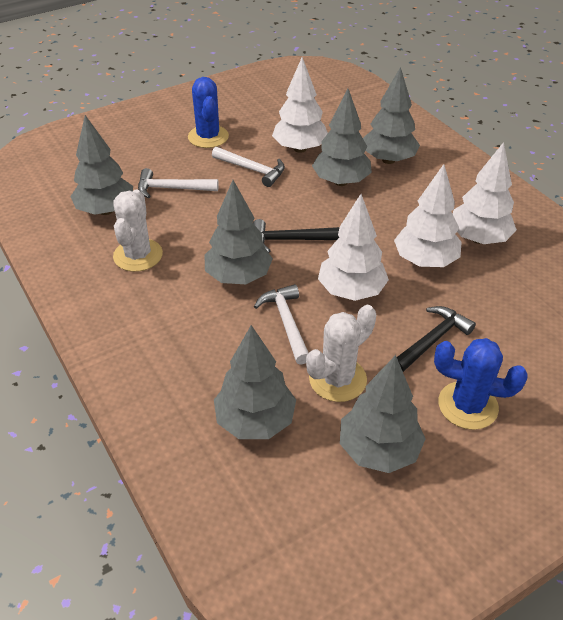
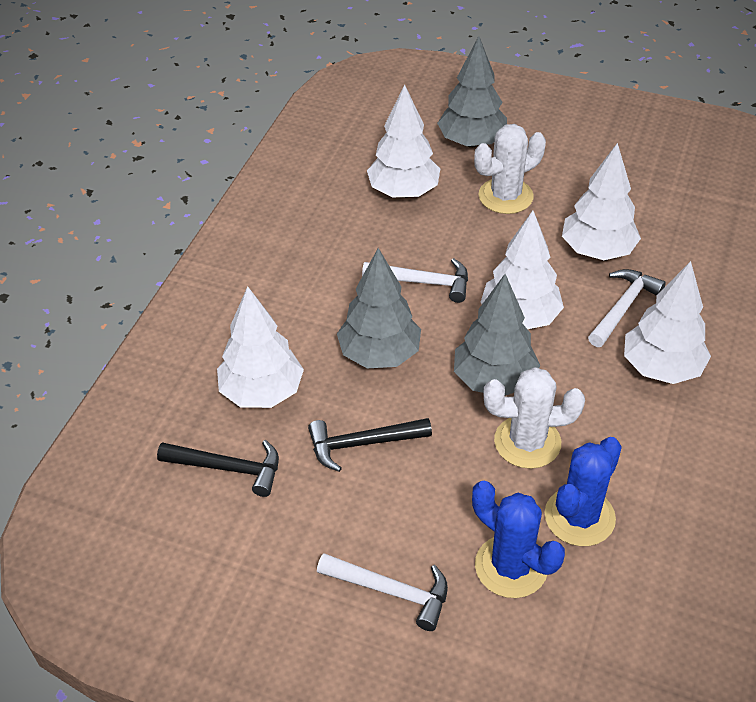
grey tree: 6 -> 3
white tree: 4 -> 5

